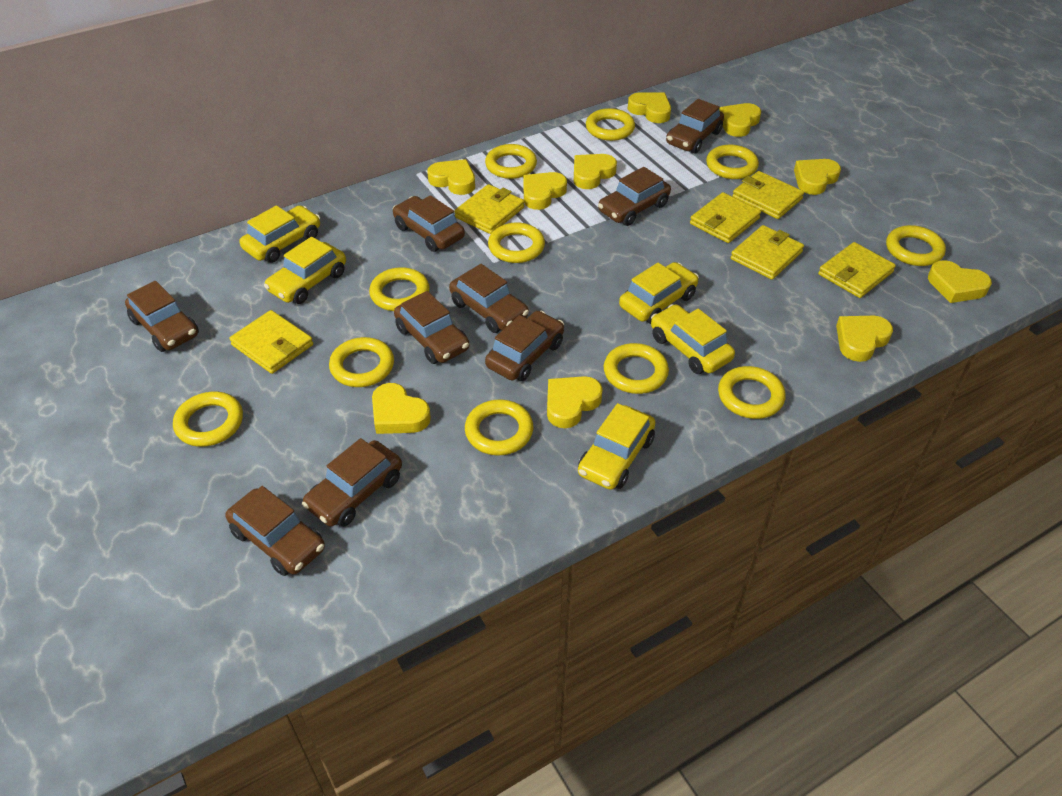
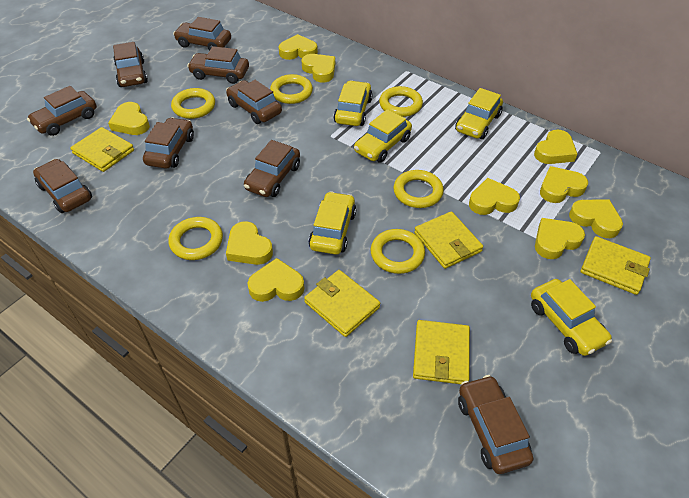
yellow ring: 11 -> 6
yellow wallet: 6 -> 5

